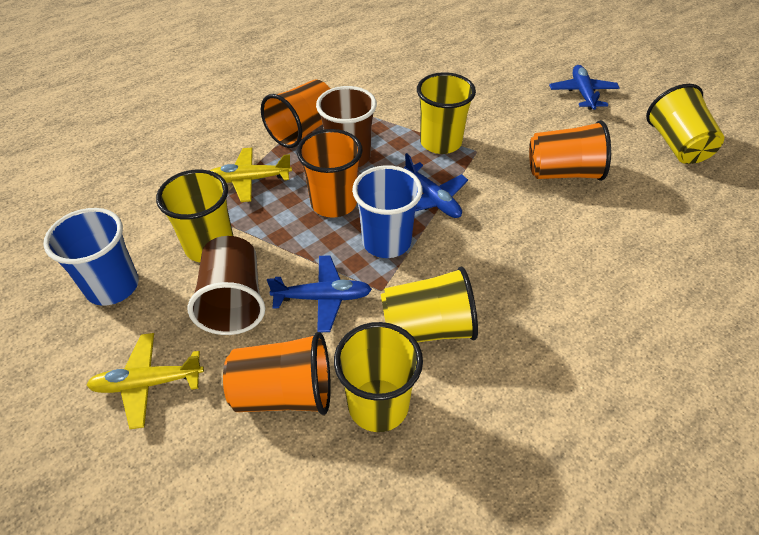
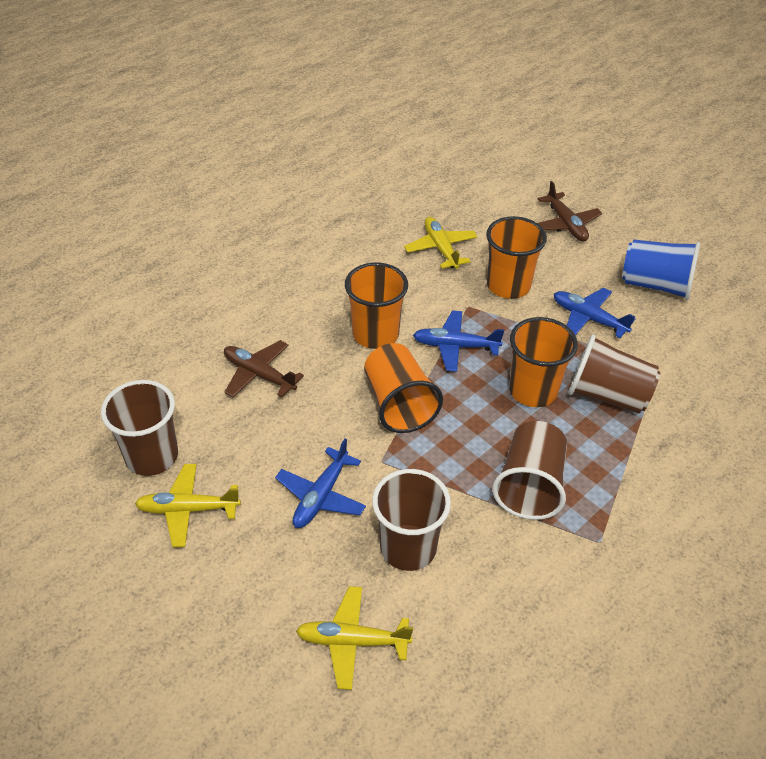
blue cup: 2 -> 1
brown cup: 2 -> 4
brown plane: 0 -> 2
yellow cup: 5 -> 0
yellow plane: 2 -> 3

